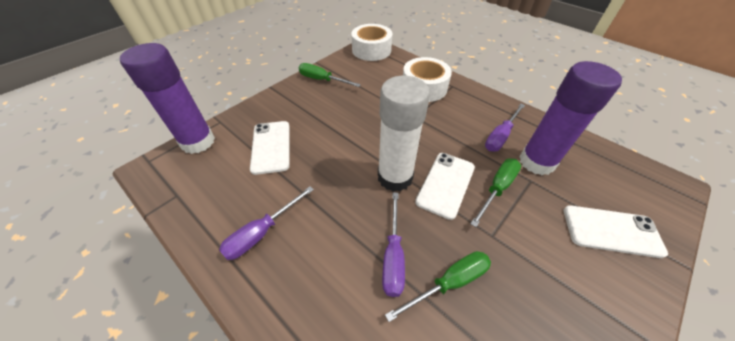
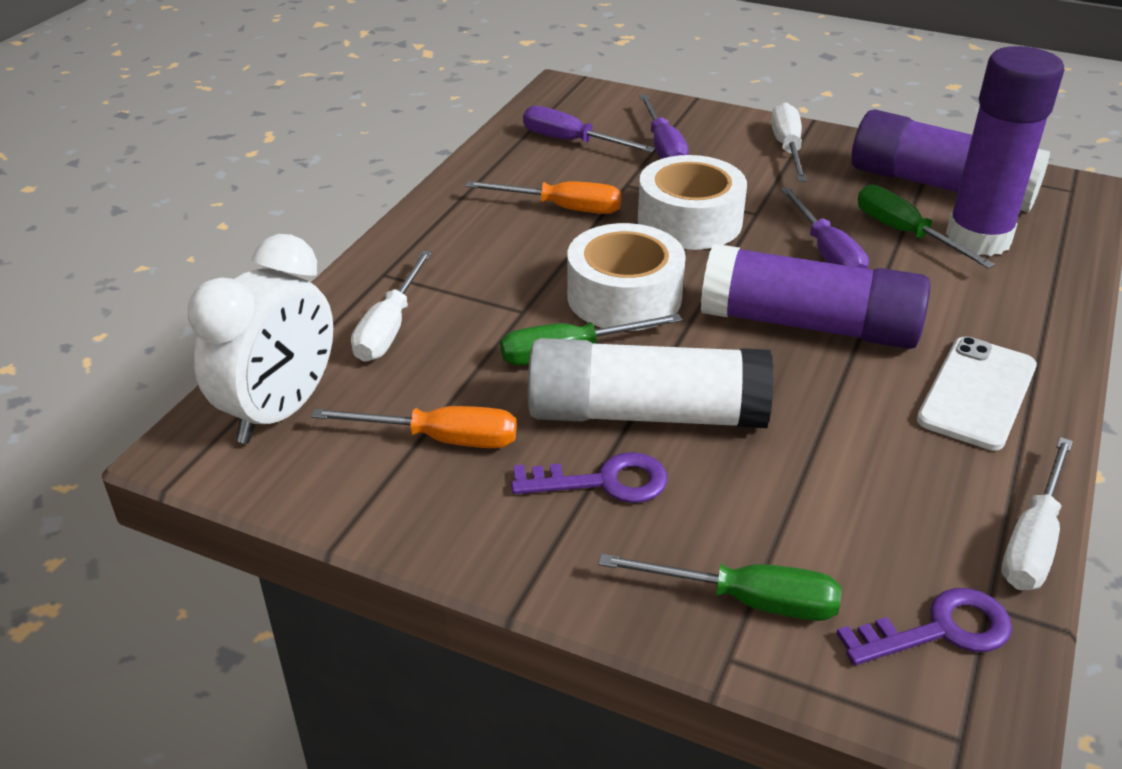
orange screwdriver: 0 -> 2
purple glue stick: 2 -> 3
purple key: 0 -> 2
white clock: 0 -> 1
white phone: 3 -> 1
white screwdriver: 0 -> 3

